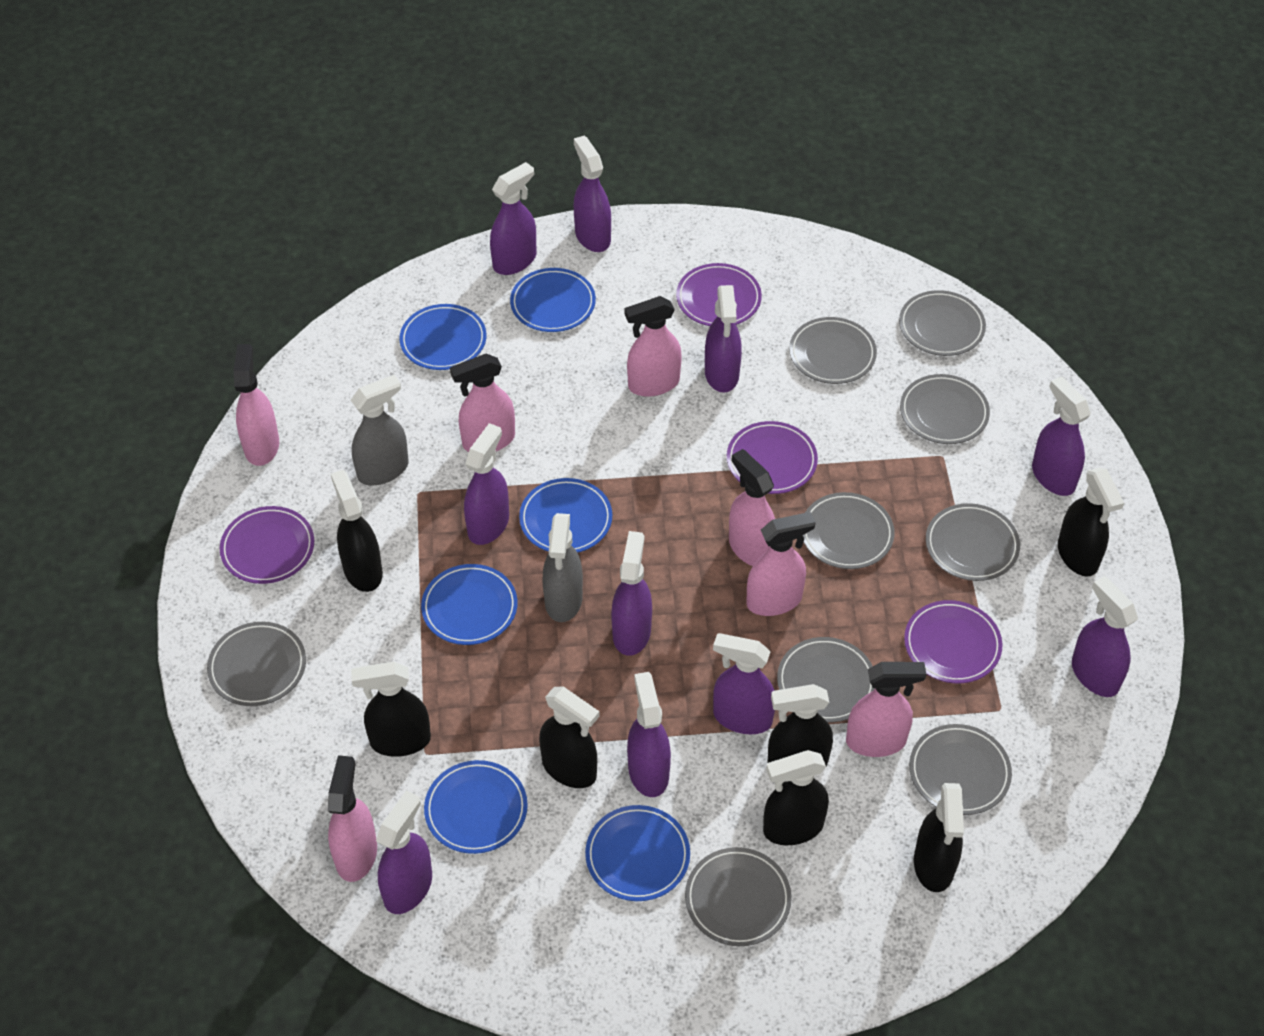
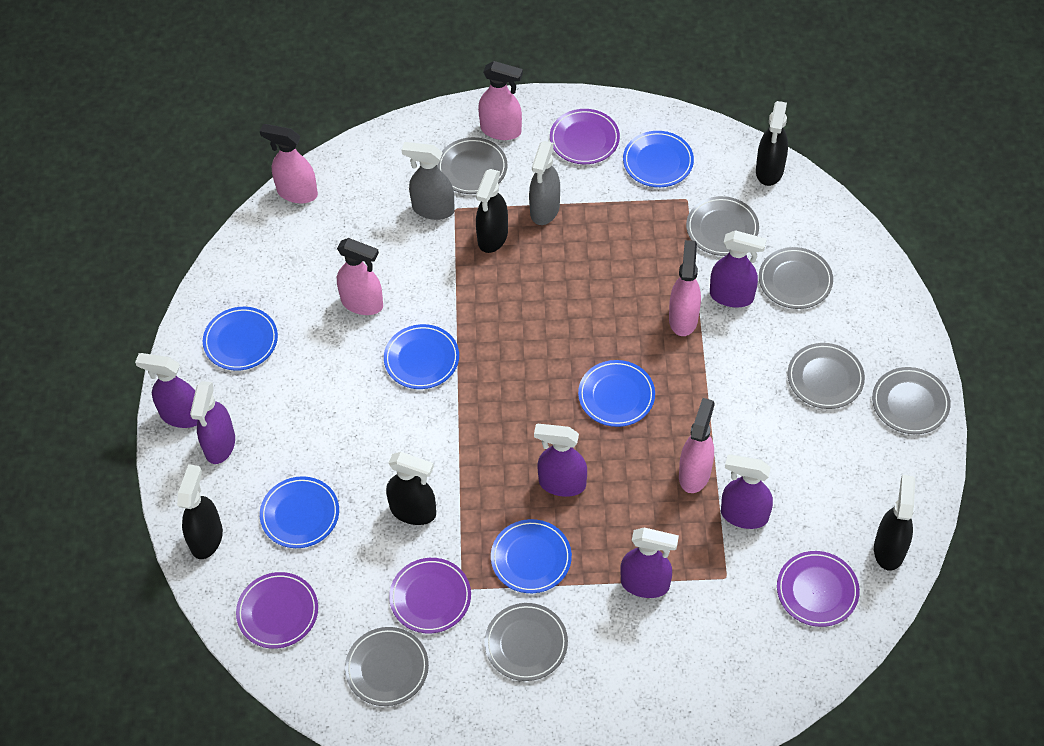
black spray bottle: 7 -> 5
grey plate: 9 -> 7
pink spray bottle: 7 -> 5
purple spray bottle: 10 -> 6

